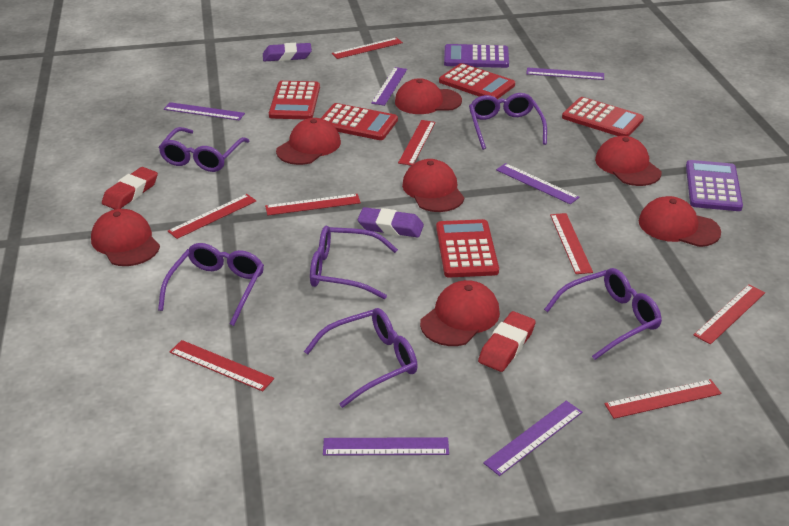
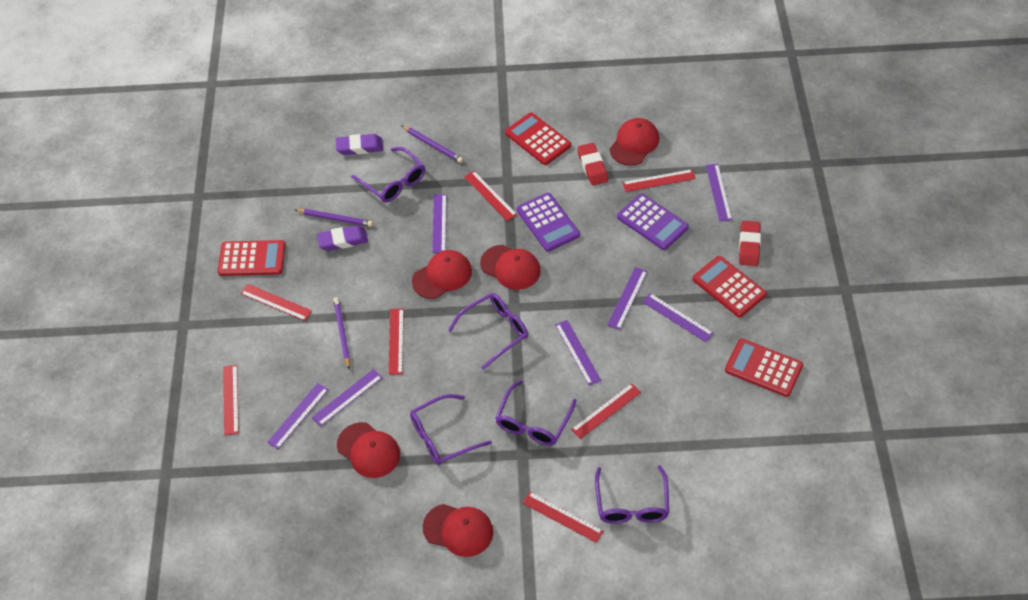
purple glasses: 6 -> 5
purple pencil: 0 -> 3
purple ruler: 6 -> 7
red calculator: 5 -> 4
red cap: 7 -> 5
red ruler: 8 -> 7

